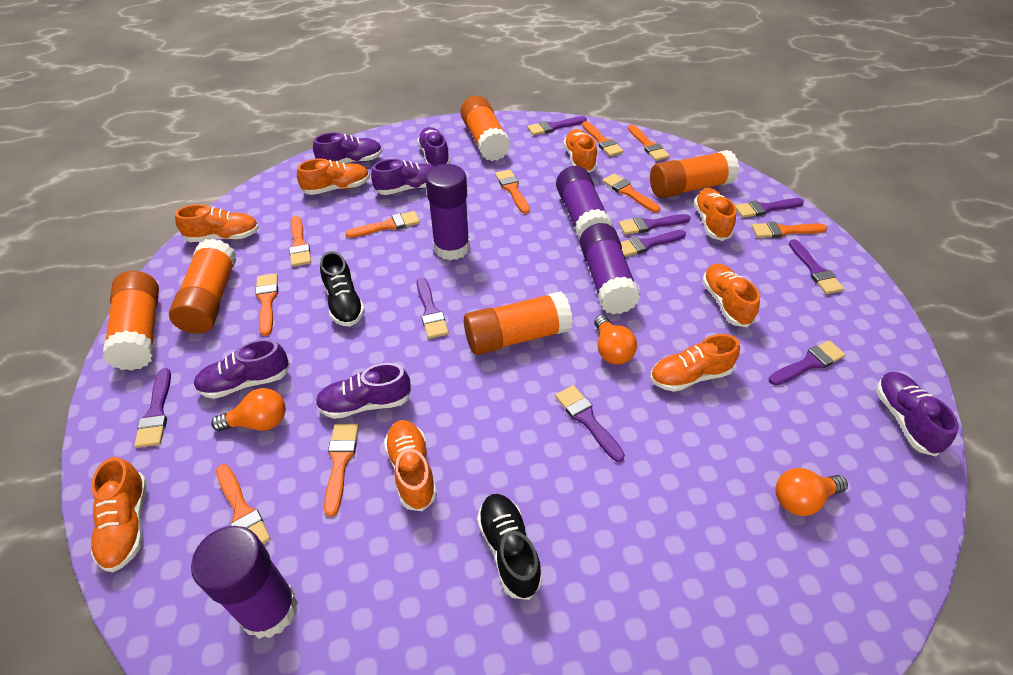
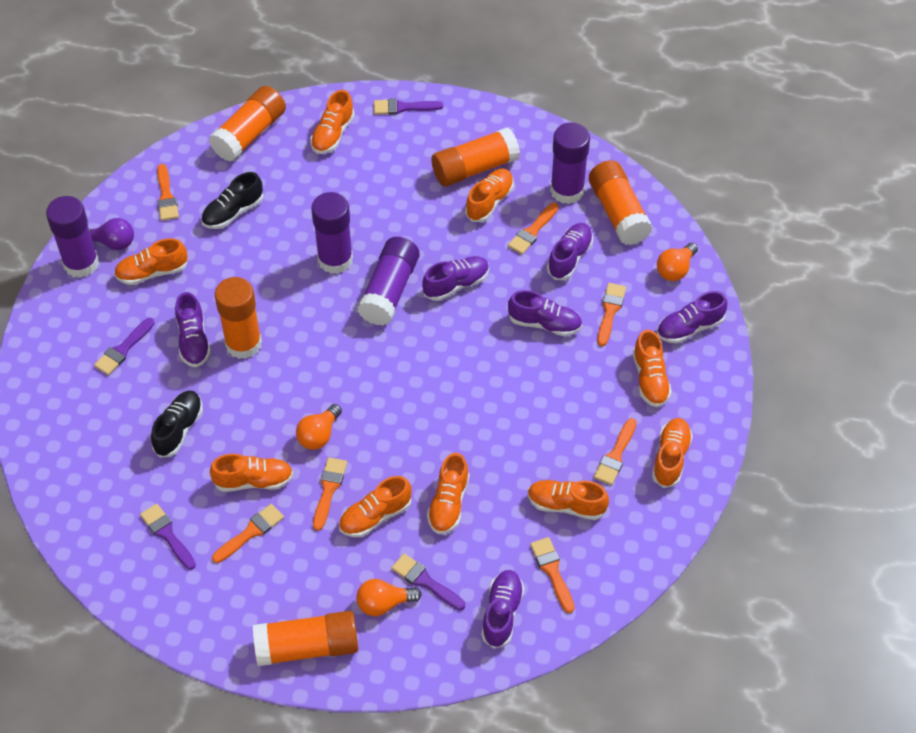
orange brush: 10 -> 7
orange shoe: 8 -> 9
purple brush: 9 -> 4
purple light bulb: 0 -> 1

